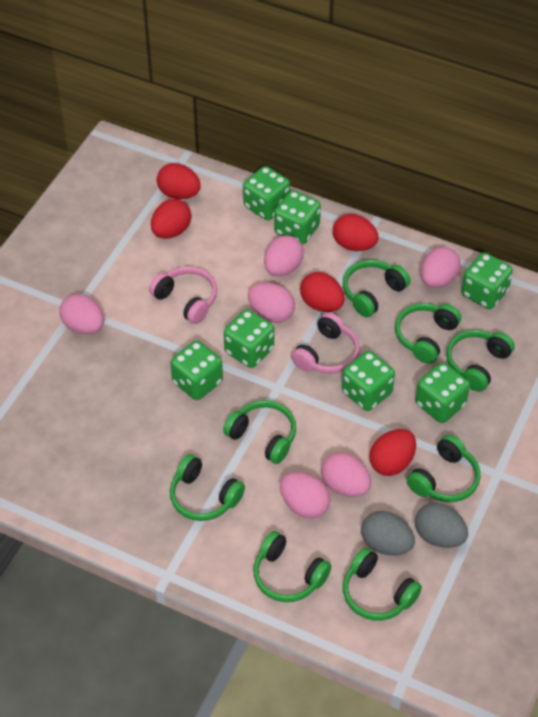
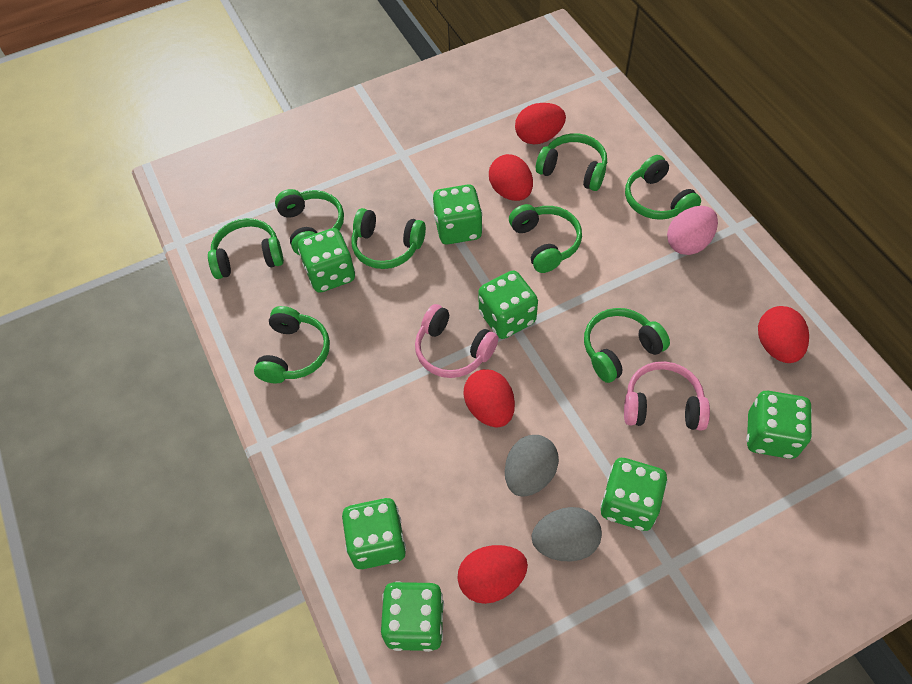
pink egg: 6 -> 1

